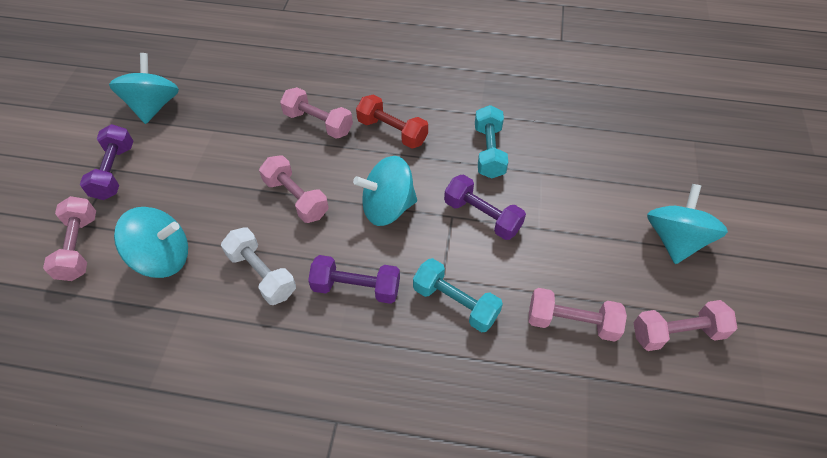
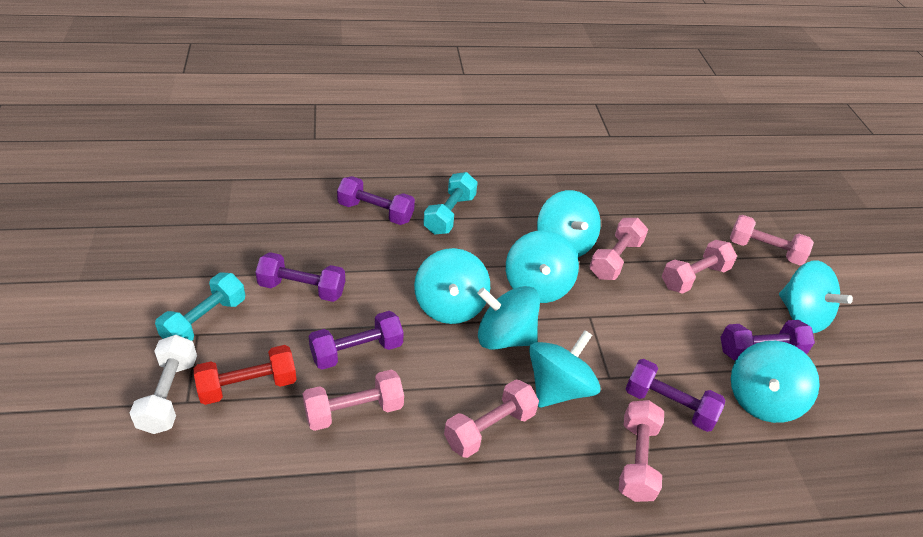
pink dumbbell: 5 -> 6
purple dumbbell: 3 -> 5
turquoise spinning top: 4 -> 7

